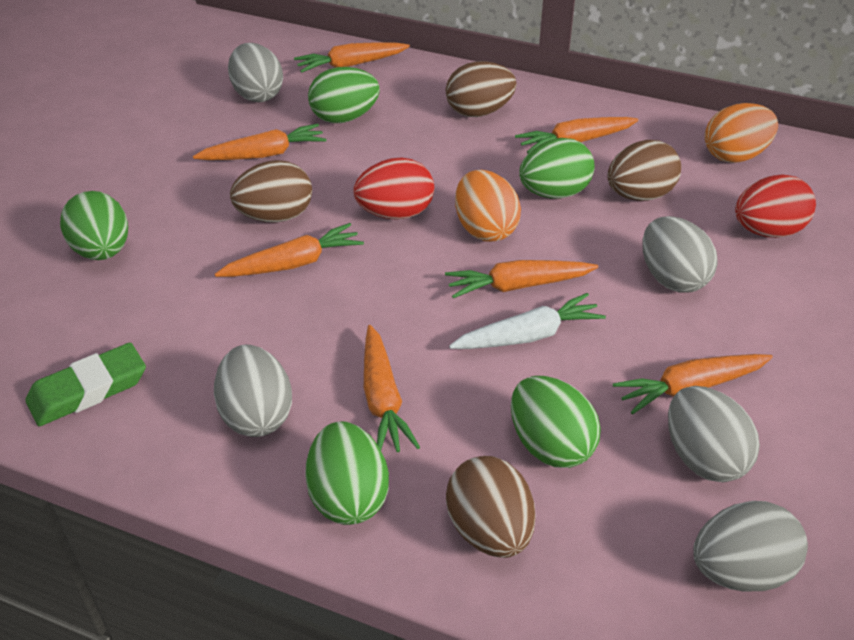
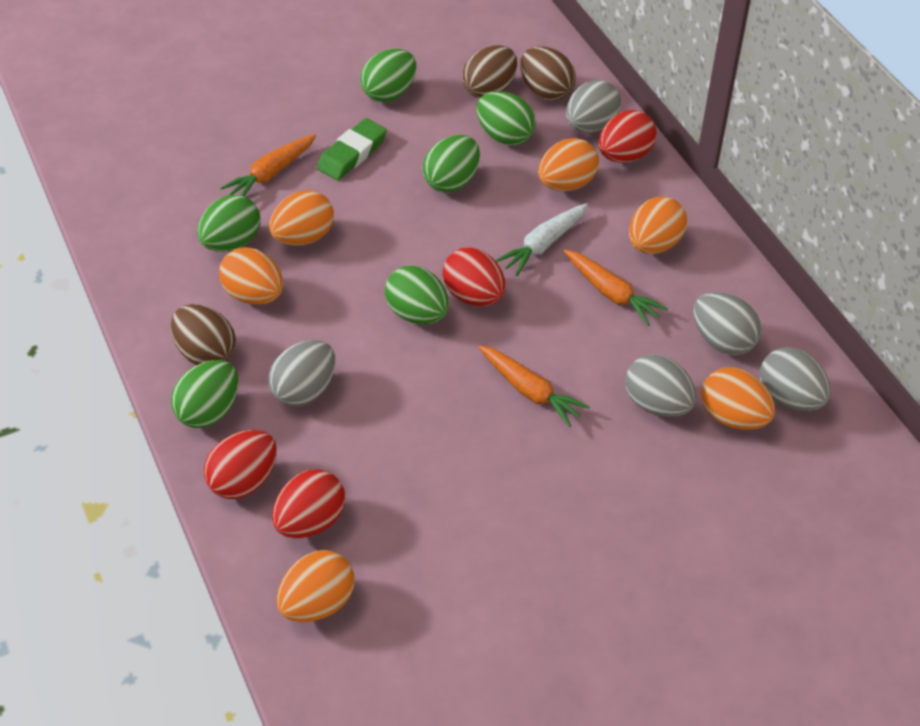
brown egg: 4 -> 3
green egg: 5 -> 6
orange carrot: 7 -> 3
orange egg: 2 -> 6
red egg: 2 -> 4

